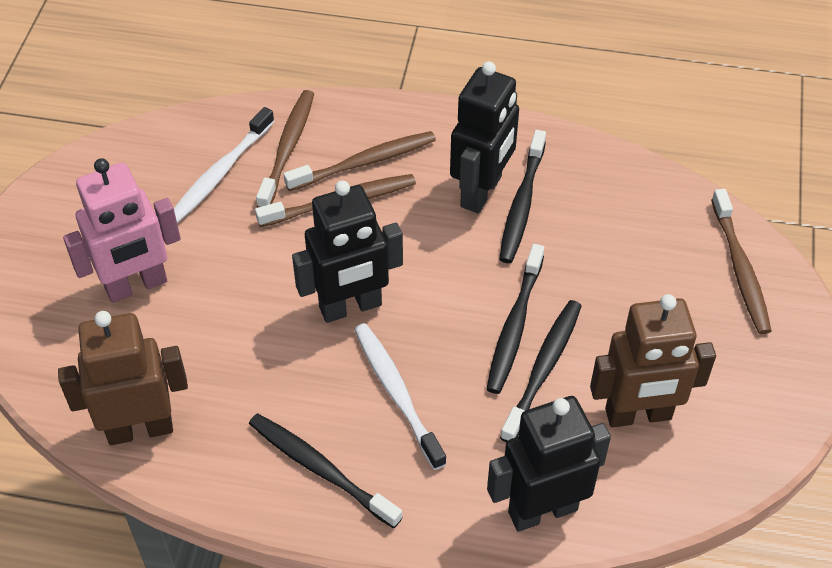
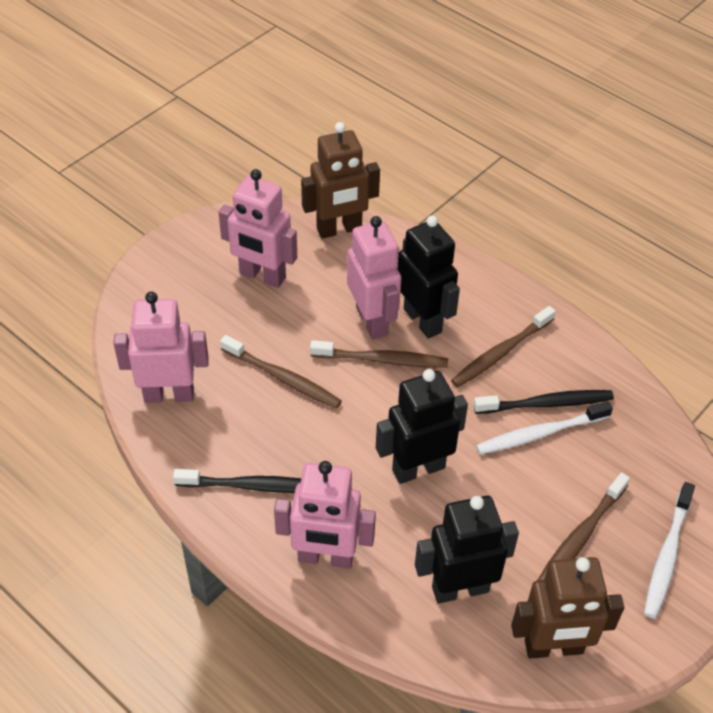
black toothbrush: 4 -> 2
pink robot: 1 -> 4

